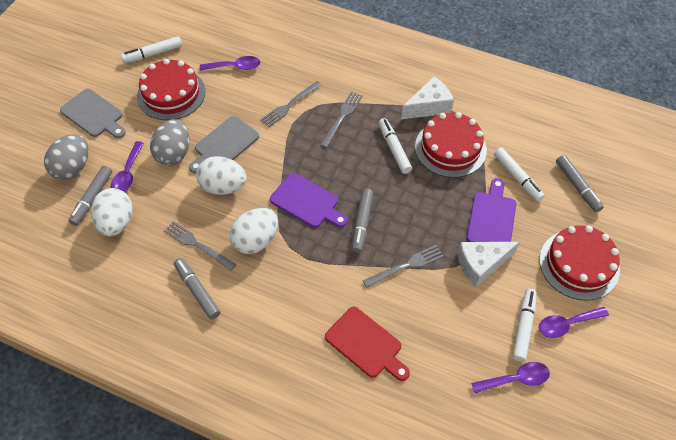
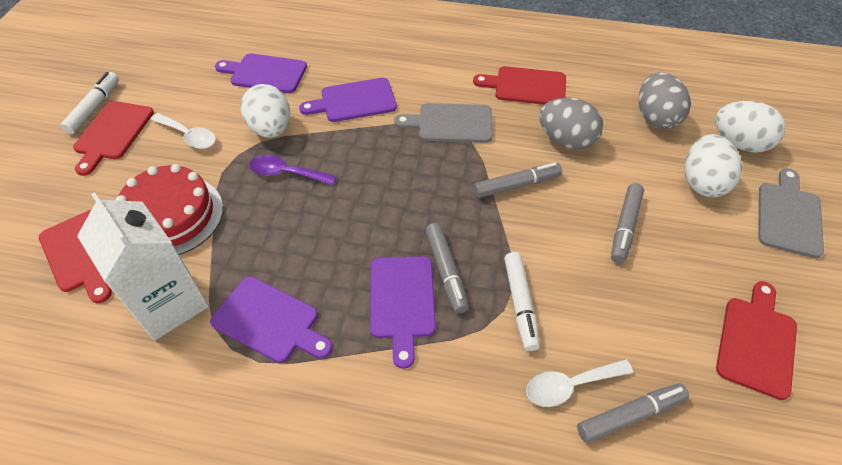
grey fork: 4 -> 0
purple cutting board: 2 -> 4
purple spoon: 4 -> 1
red cake: 3 -> 1
red cutting board: 1 -> 4
white carton: 0 -> 1
white cheese: 2 -> 0
white marker: 4 -> 2
white spoon: 0 -> 2

